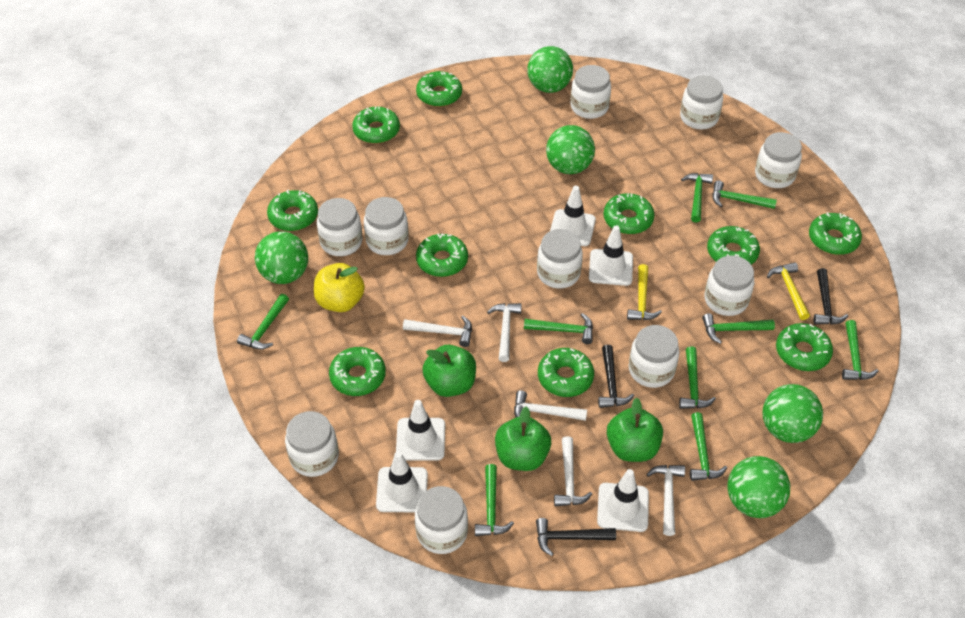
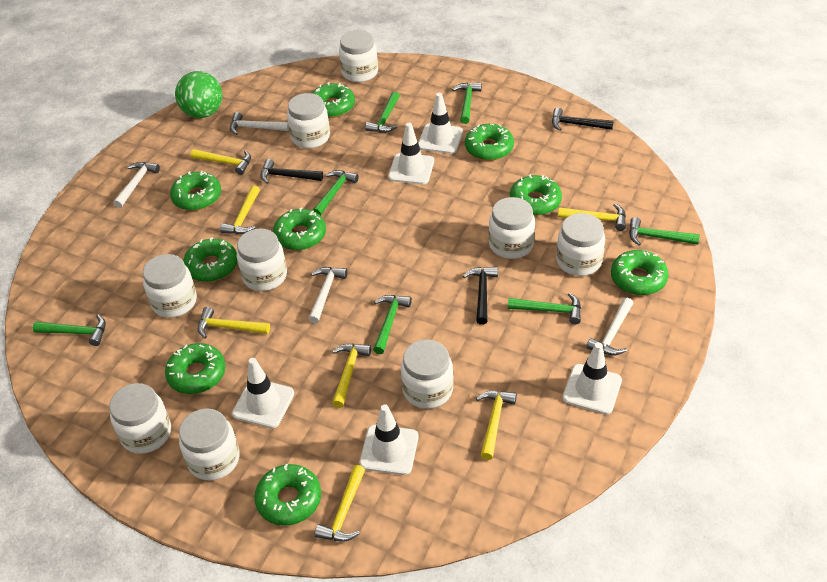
green apple: 3 -> 0
green ball: 5 -> 1
green donut: 10 -> 9
green hammer: 9 -> 7
white hammer: 5 -> 4
white jar: 10 -> 9
yellow apple: 1 -> 0
yellow hammer: 2 -> 7

